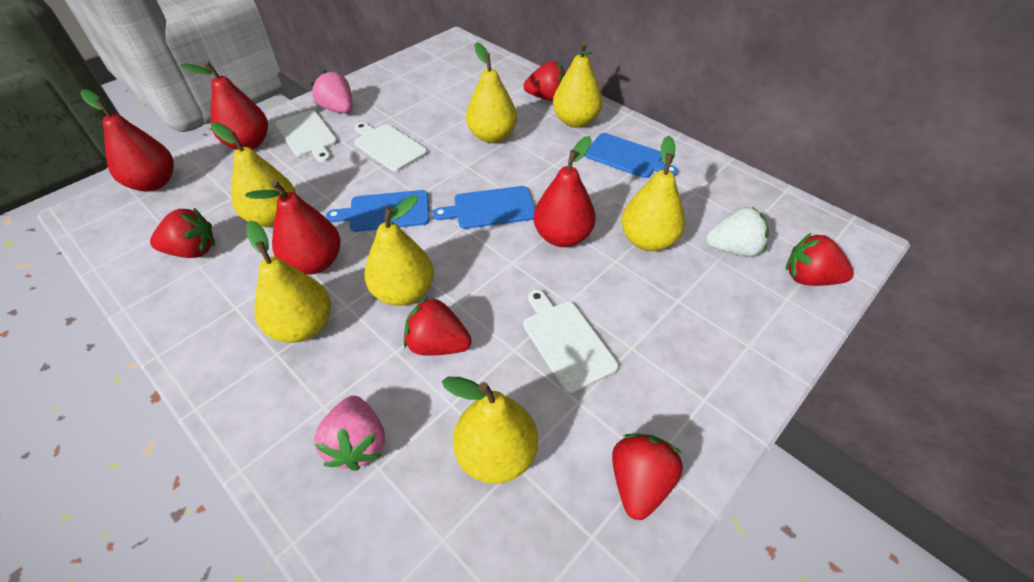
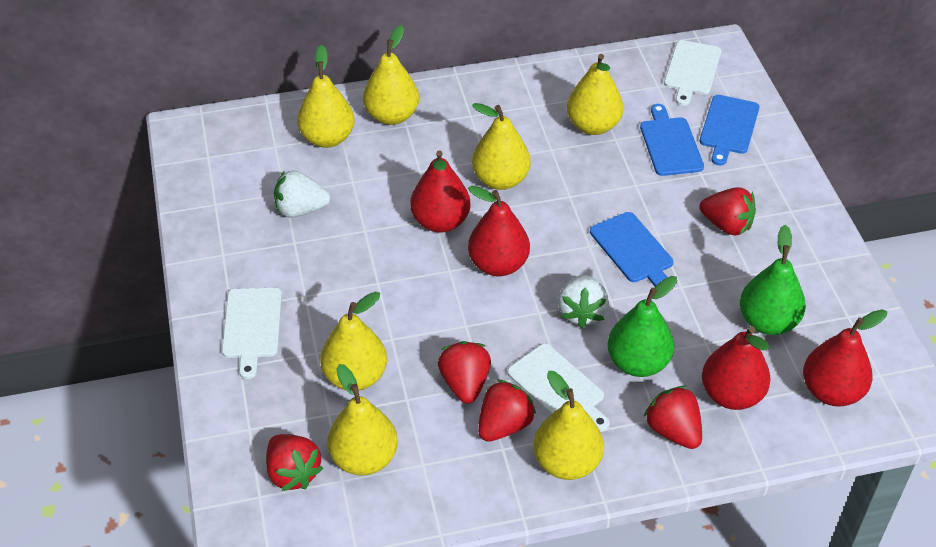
green pear: 0 -> 2
pink strawberry: 2 -> 0
white strawberry: 1 -> 2

